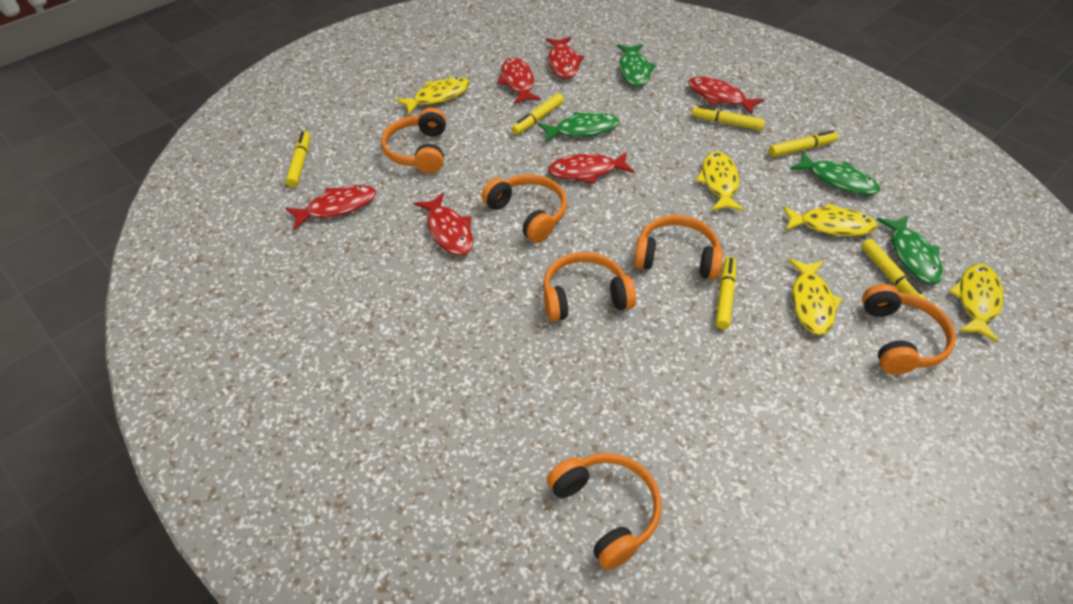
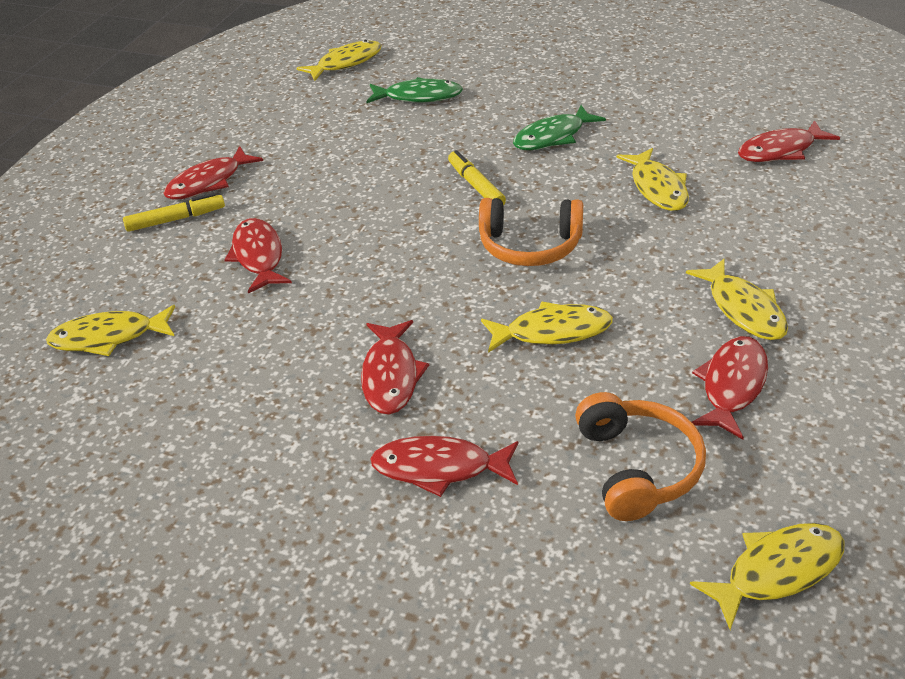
green fish: 4 -> 2
orange headphones: 6 -> 2
yellow fish: 5 -> 6
yellow marker: 6 -> 2

